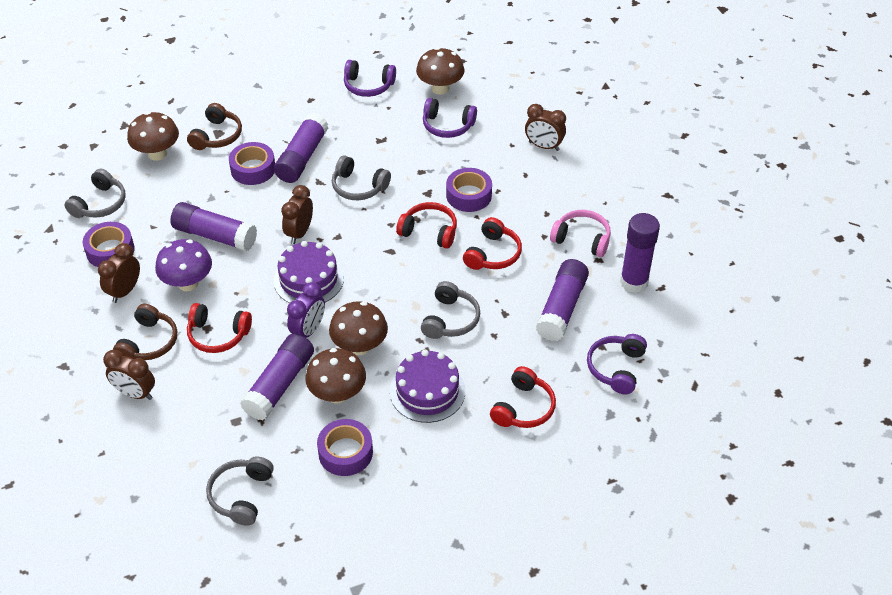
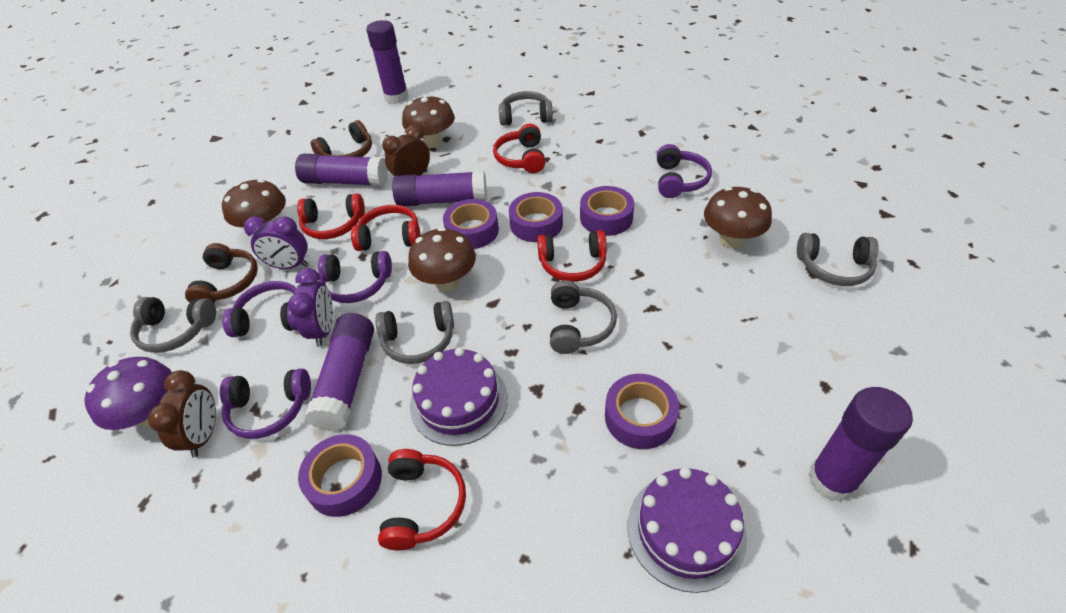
brown clock: 4 -> 2
grey headphones: 4 -> 5
pink headphones: 1 -> 0
purple clock: 1 -> 2
purple headphones: 3 -> 4
purple tape: 4 -> 5
red headphones: 4 -> 5

